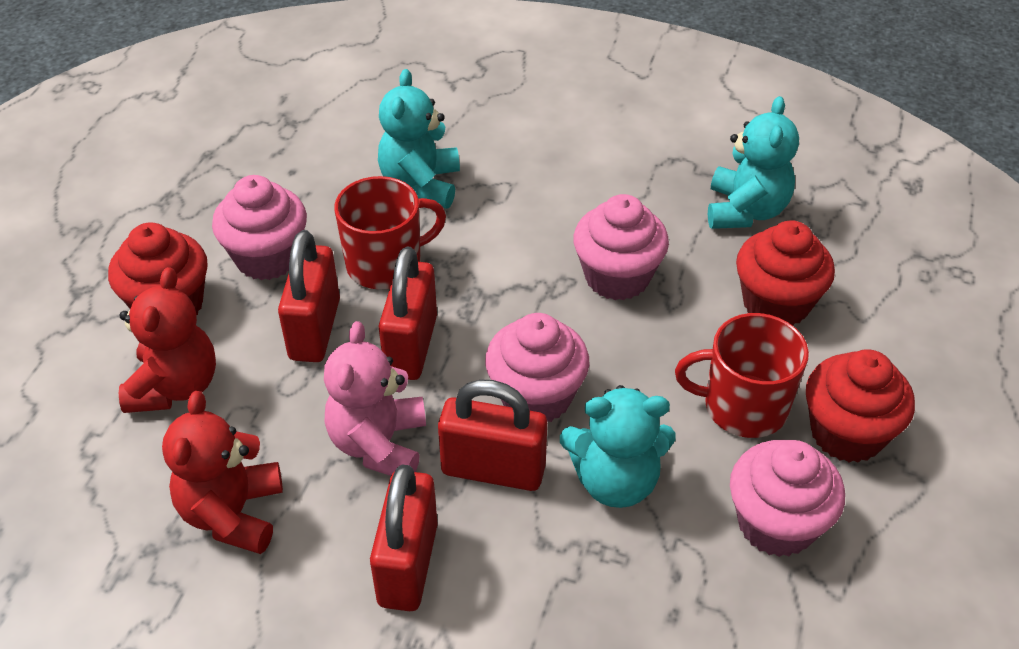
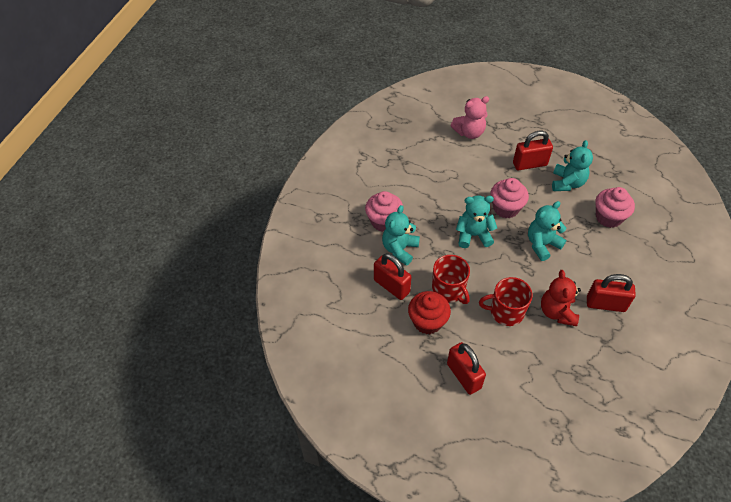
pink cupcake: 4 -> 3
red cupcake: 3 -> 1
red teddy bear: 2 -> 1
turquoise teddy bear: 3 -> 4

